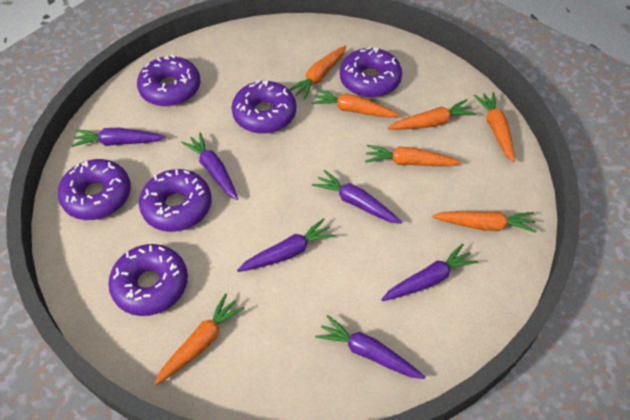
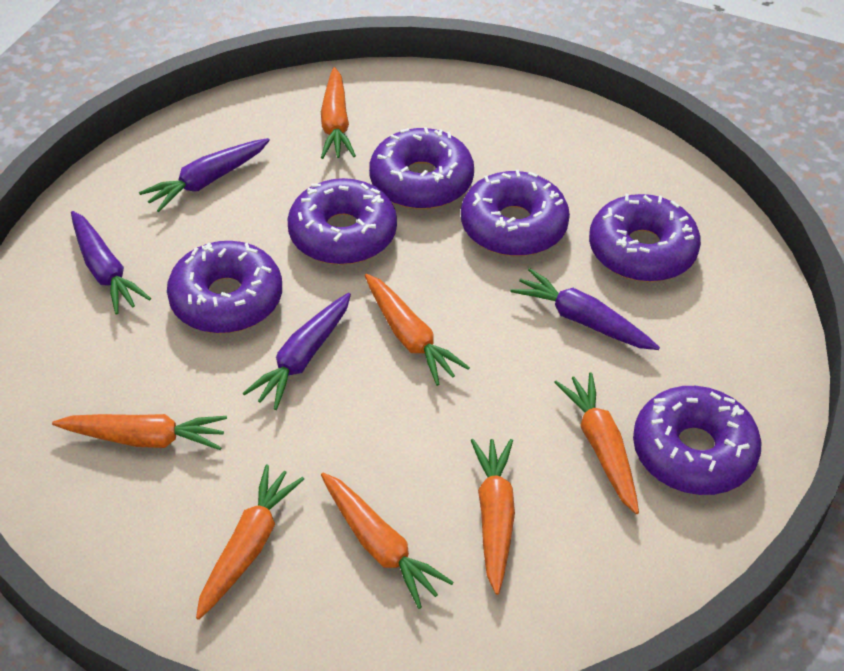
purple carrot: 6 -> 4

